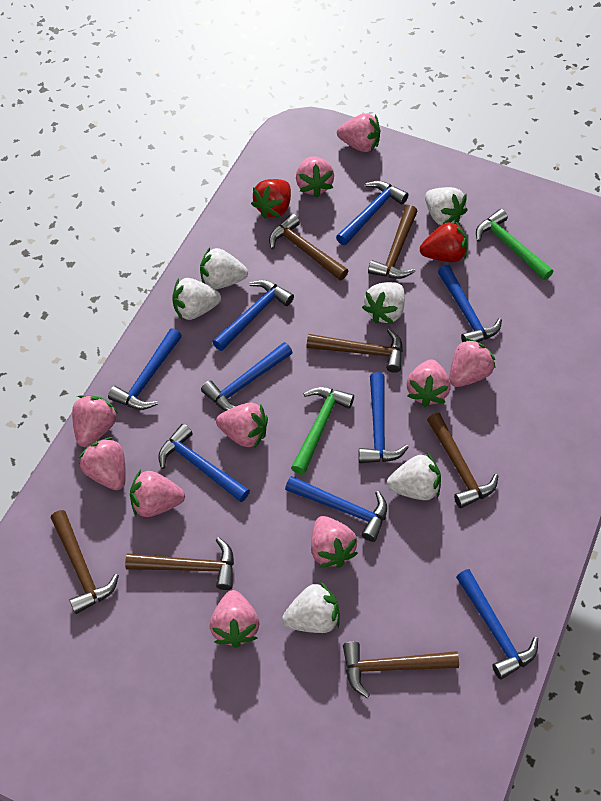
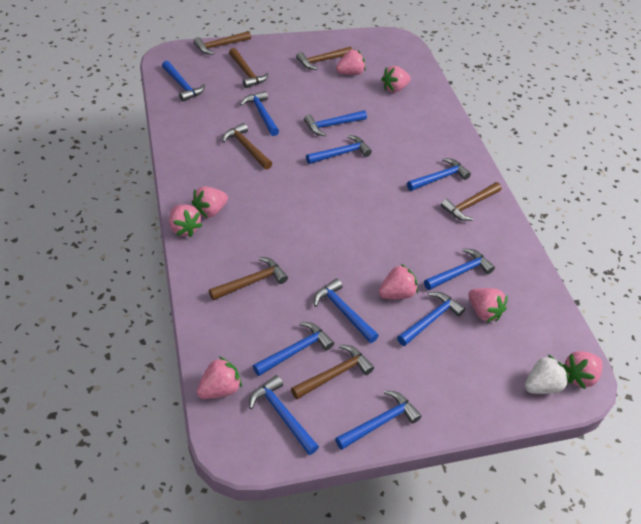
blue hammer: 9 -> 11
green hammer: 2 -> 0
pink strawberry: 10 -> 8
red strawberry: 2 -> 0
white strawberry: 6 -> 1

